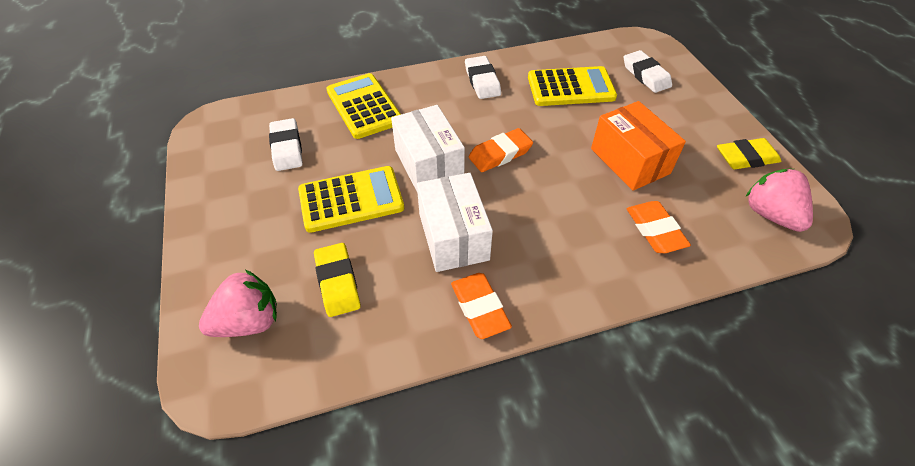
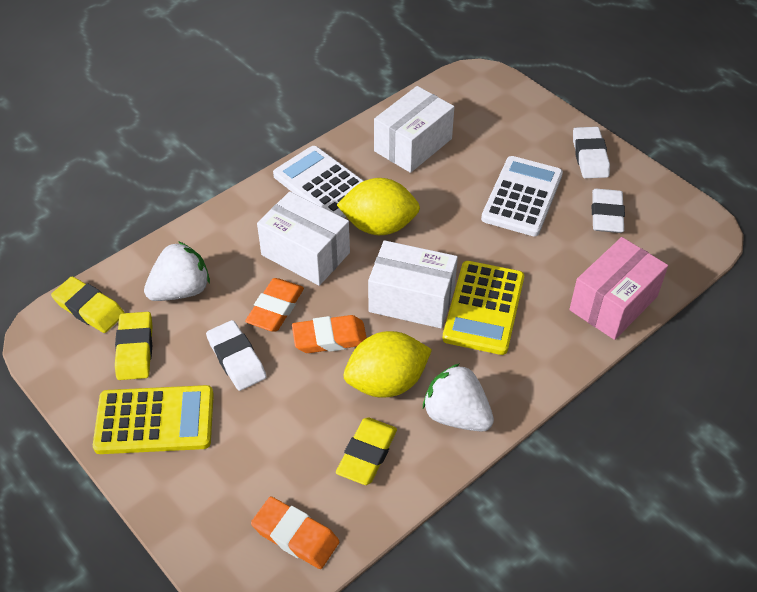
orange box: 1 -> 0
pink box: 0 -> 1
pink strawberry: 2 -> 0
white box: 2 -> 3
white calculator: 0 -> 2
white strawberry: 0 -> 2
yellow calculator: 3 -> 2
yellow eraser: 2 -> 3
yellow lemon: 0 -> 2

